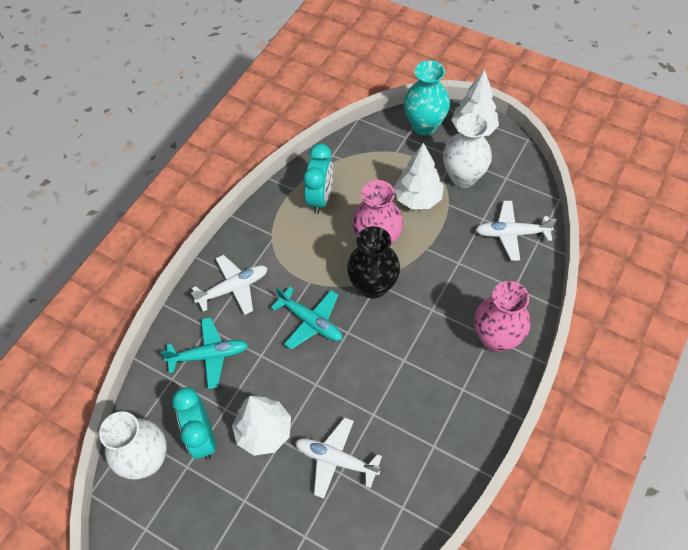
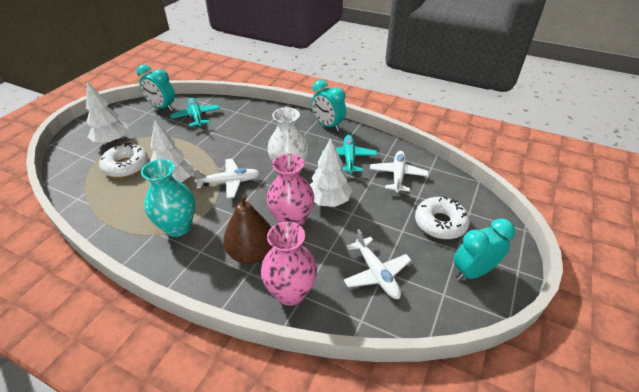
black vase: 1 -> 0
brown pear: 0 -> 1
turquoise clock: 2 -> 3
white donut: 0 -> 2
white vase: 2 -> 1

